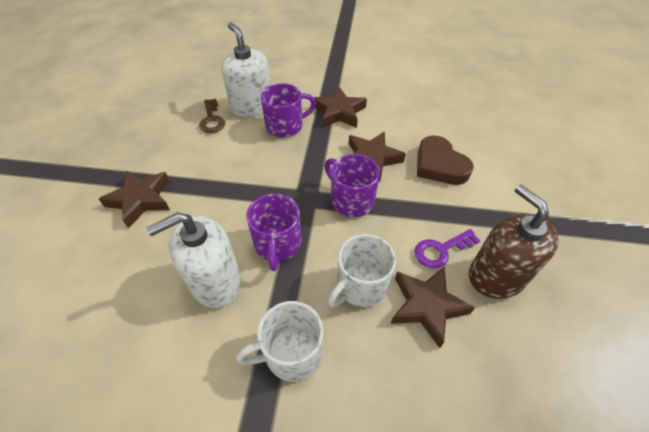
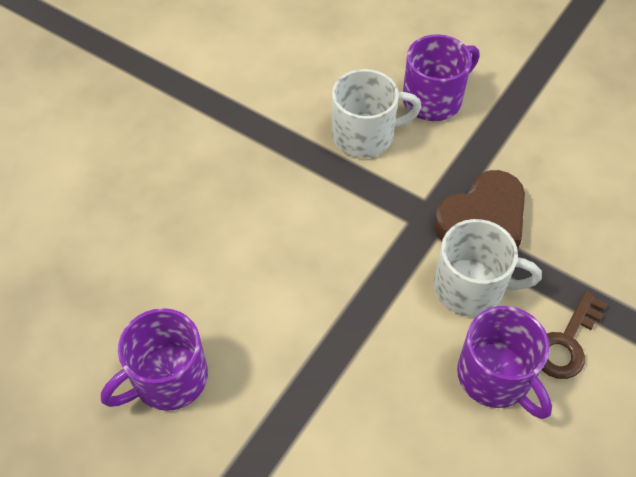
brown soap dispenser: 1 -> 0
brown star: 4 -> 0
purple key: 1 -> 0
white soap dispenser: 2 -> 0

